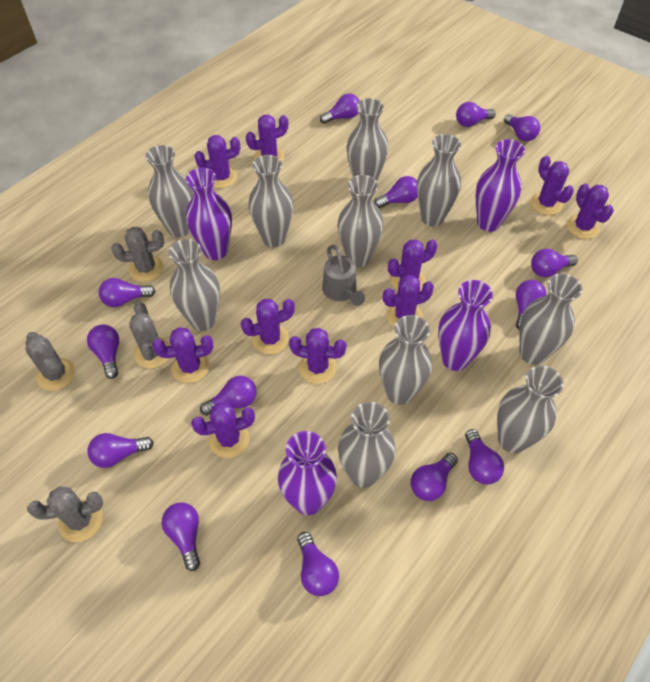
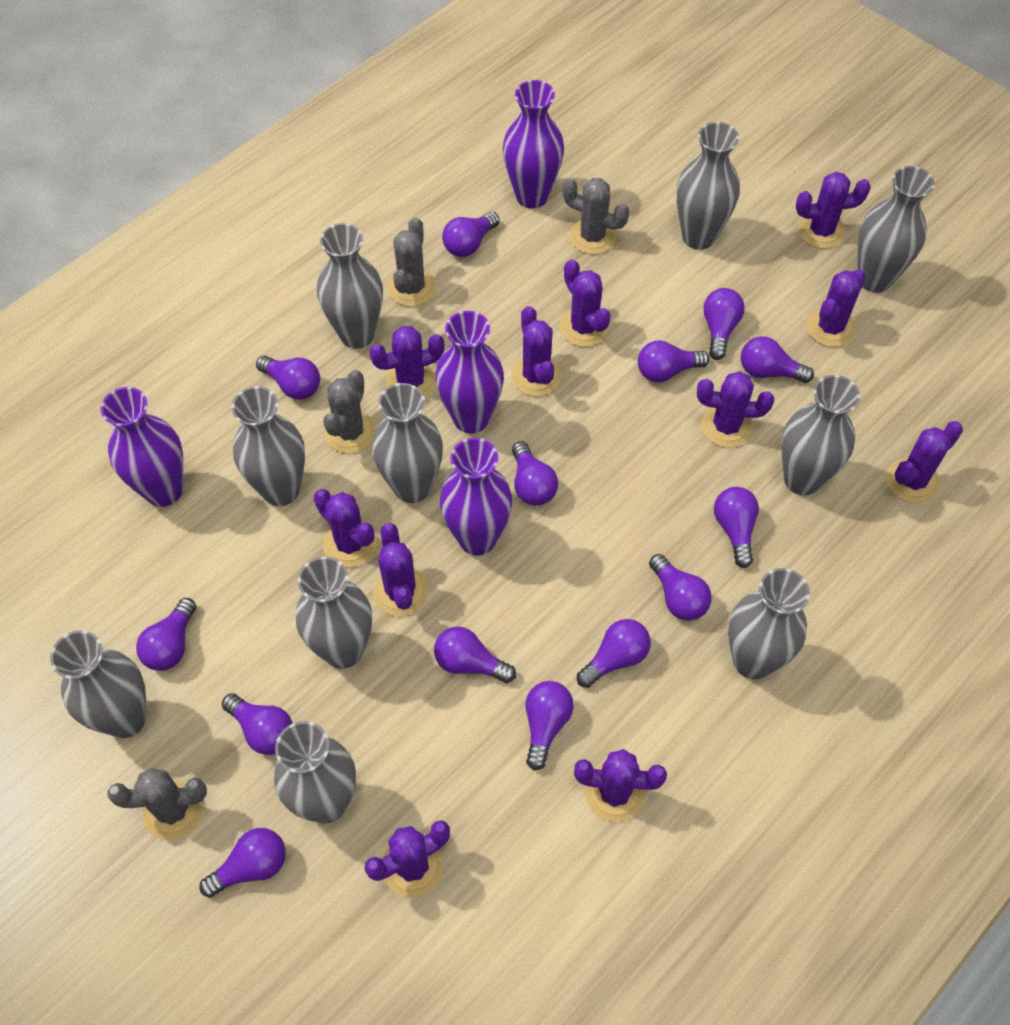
grey watering can: 1 -> 0
purple cactus: 10 -> 11

